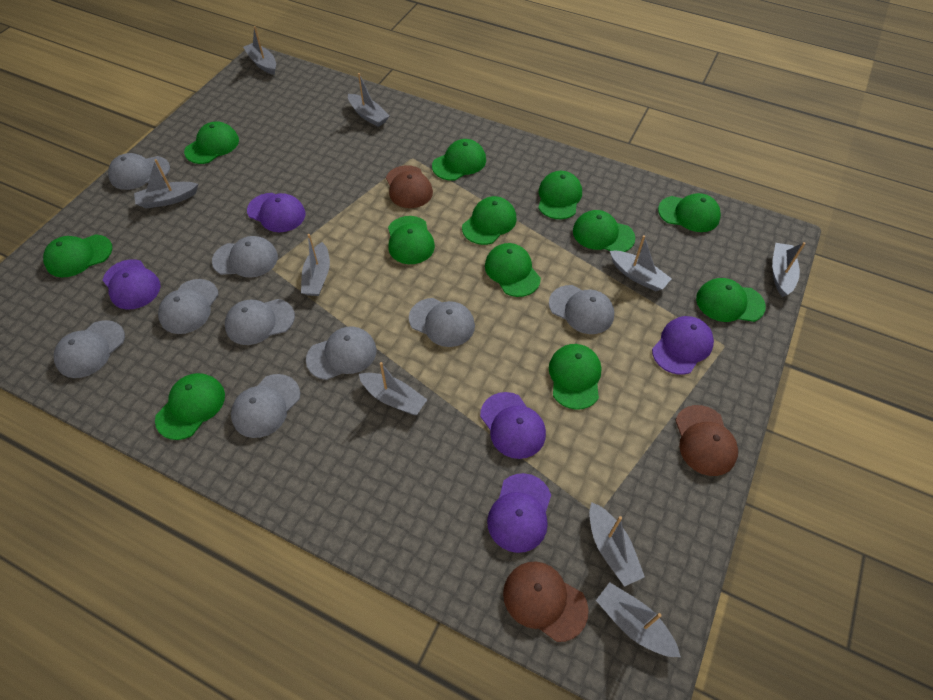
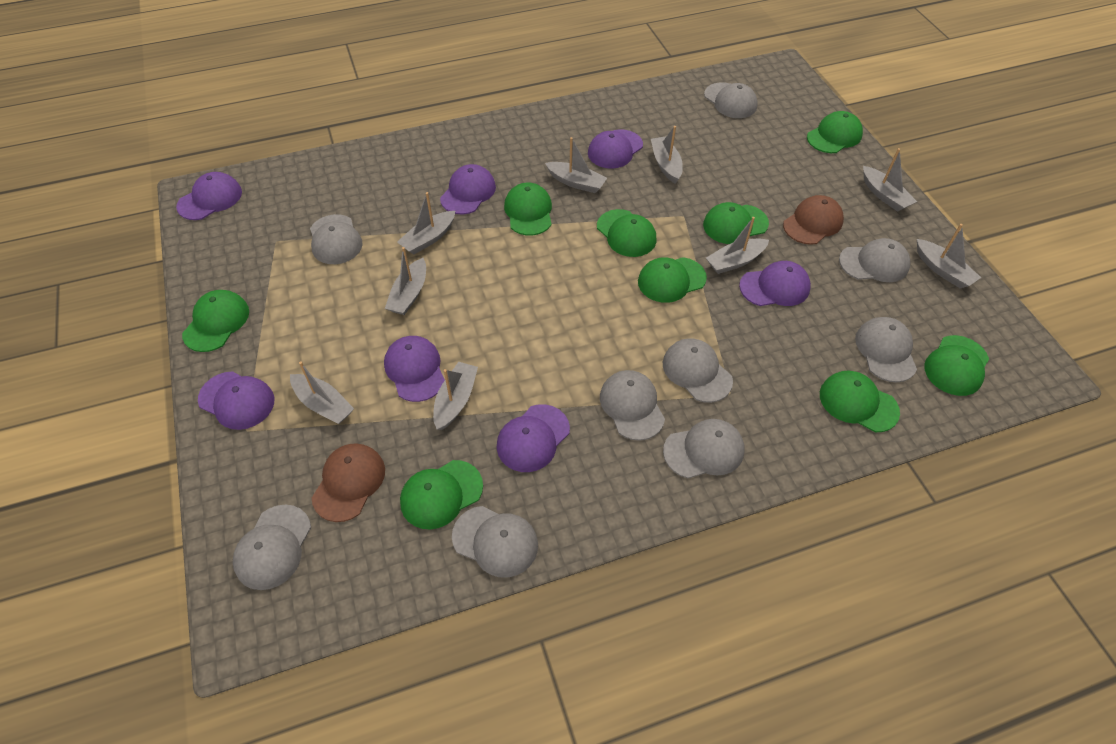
brown cap: 3 -> 2
green cap: 12 -> 9
purple cap: 5 -> 7

